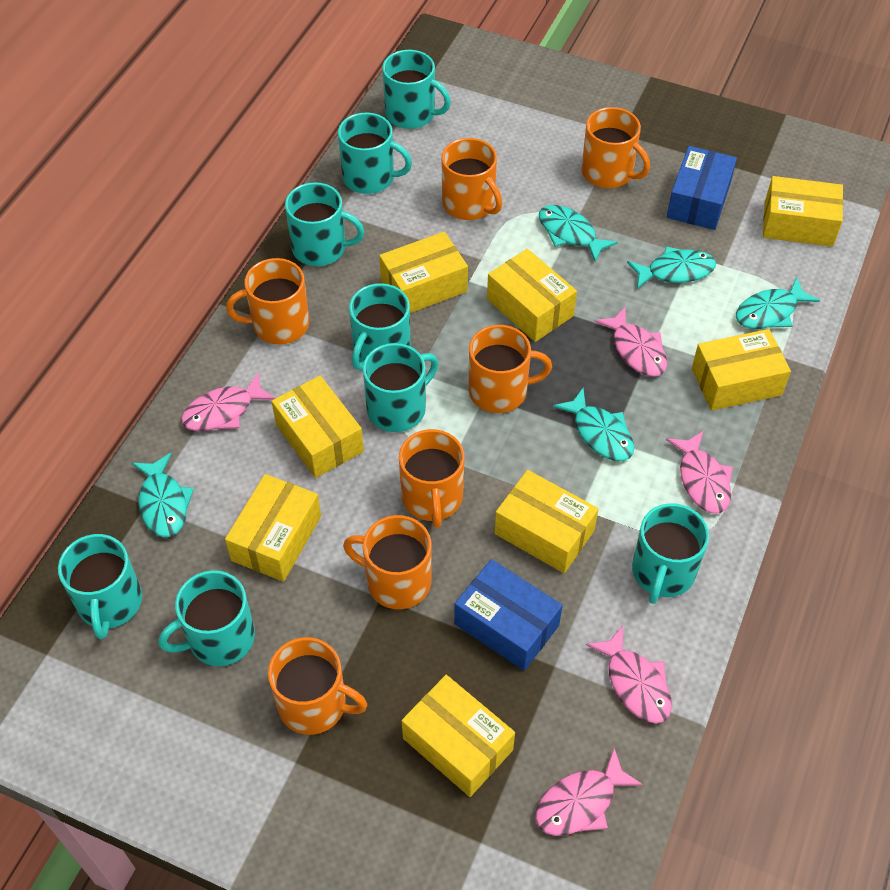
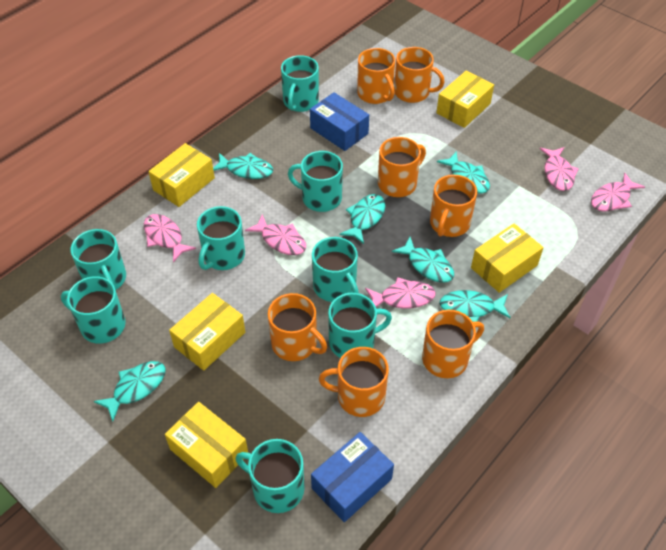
turquoise fish: 5 -> 6
yellow box: 8 -> 5

